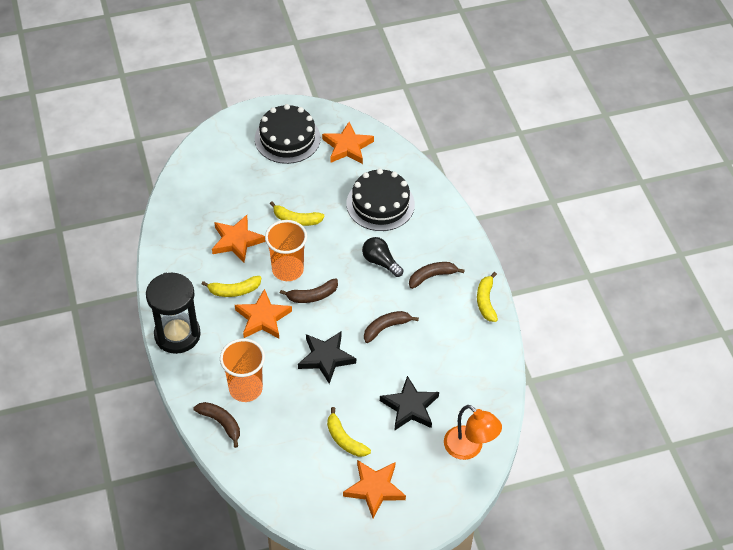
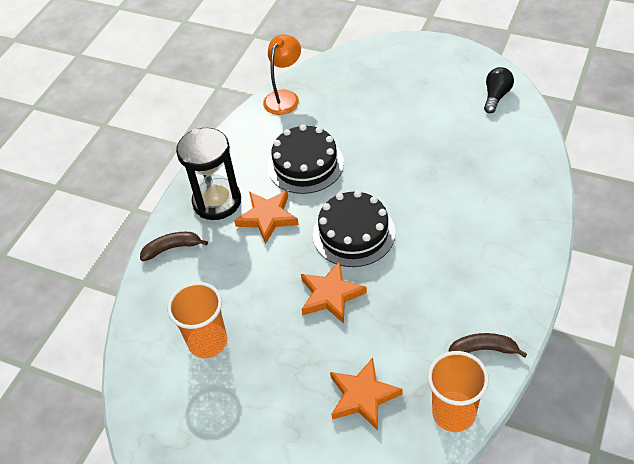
black star: 2 -> 0
brown banana: 4 -> 2
orange star: 4 -> 3
yellow banana: 4 -> 0

